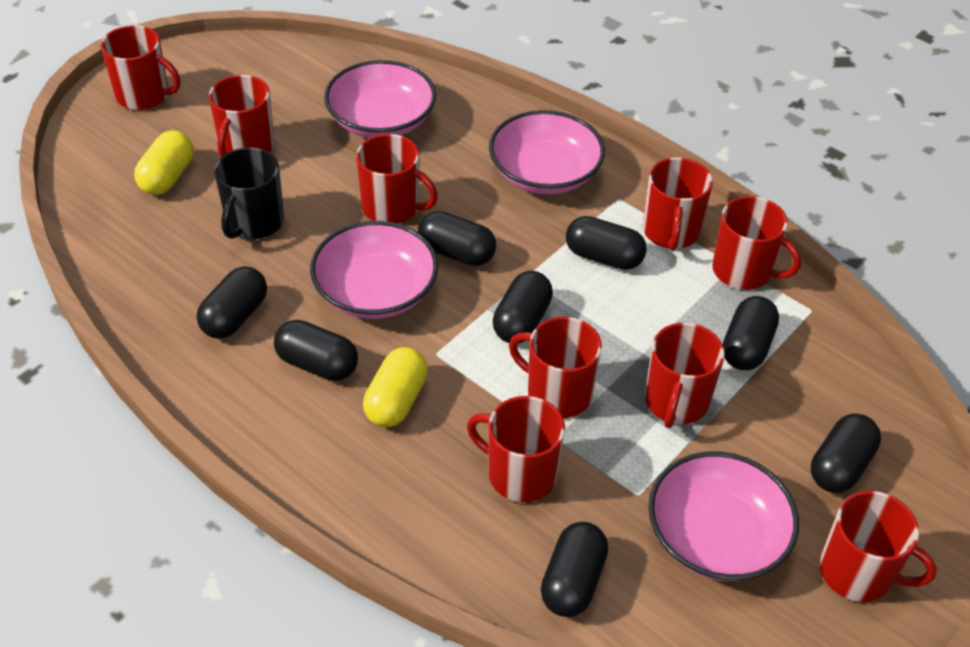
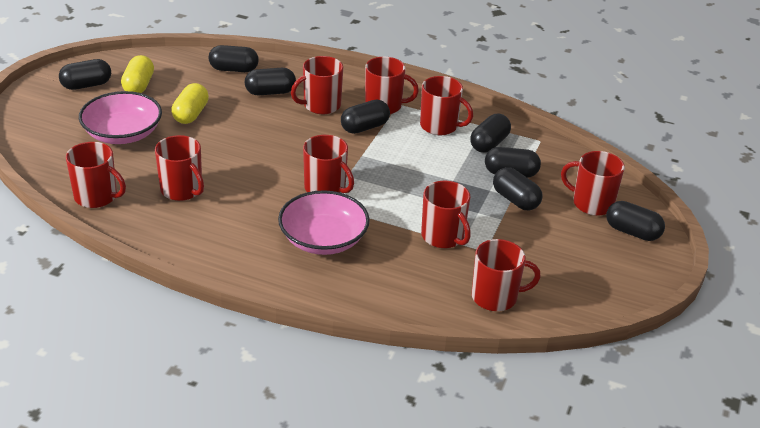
black mug: 1 -> 0
pink bowl: 4 -> 2

